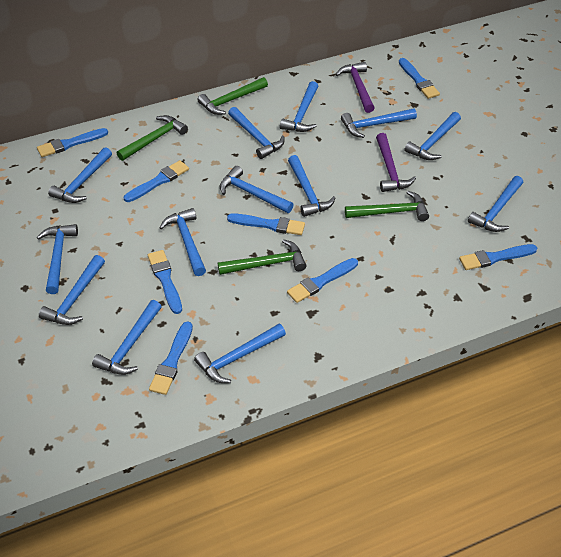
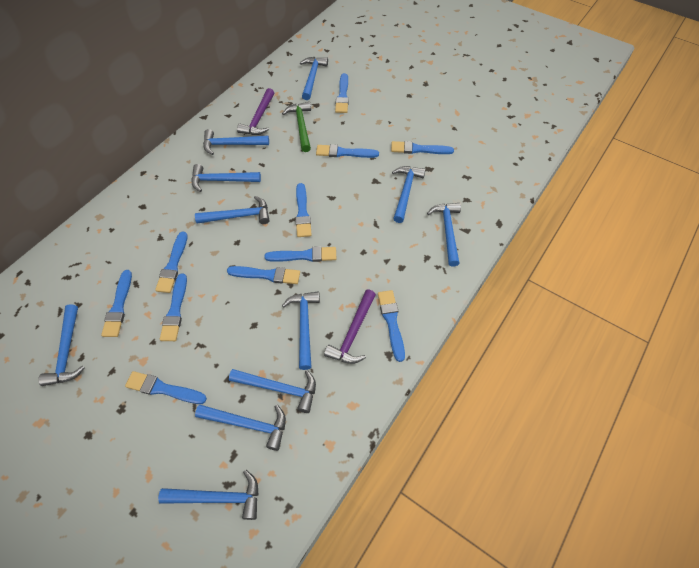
blue brush: 8 -> 11
blue hammer: 13 -> 11
green hammer: 4 -> 1

